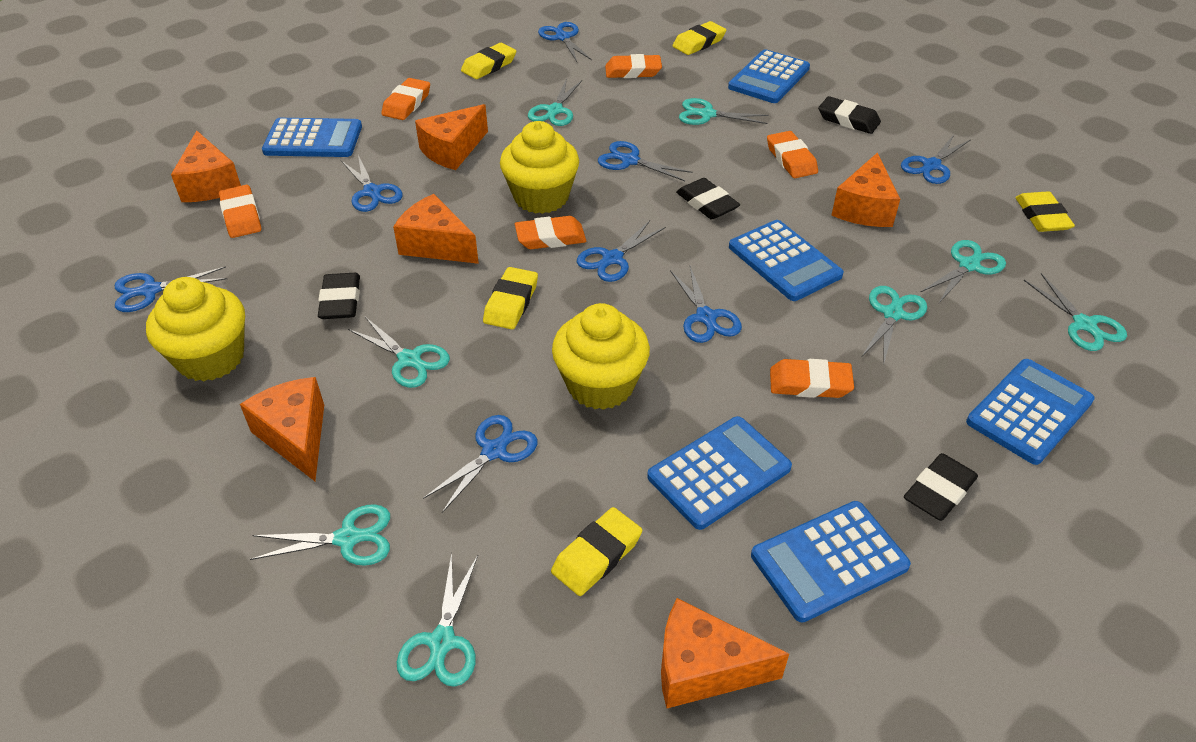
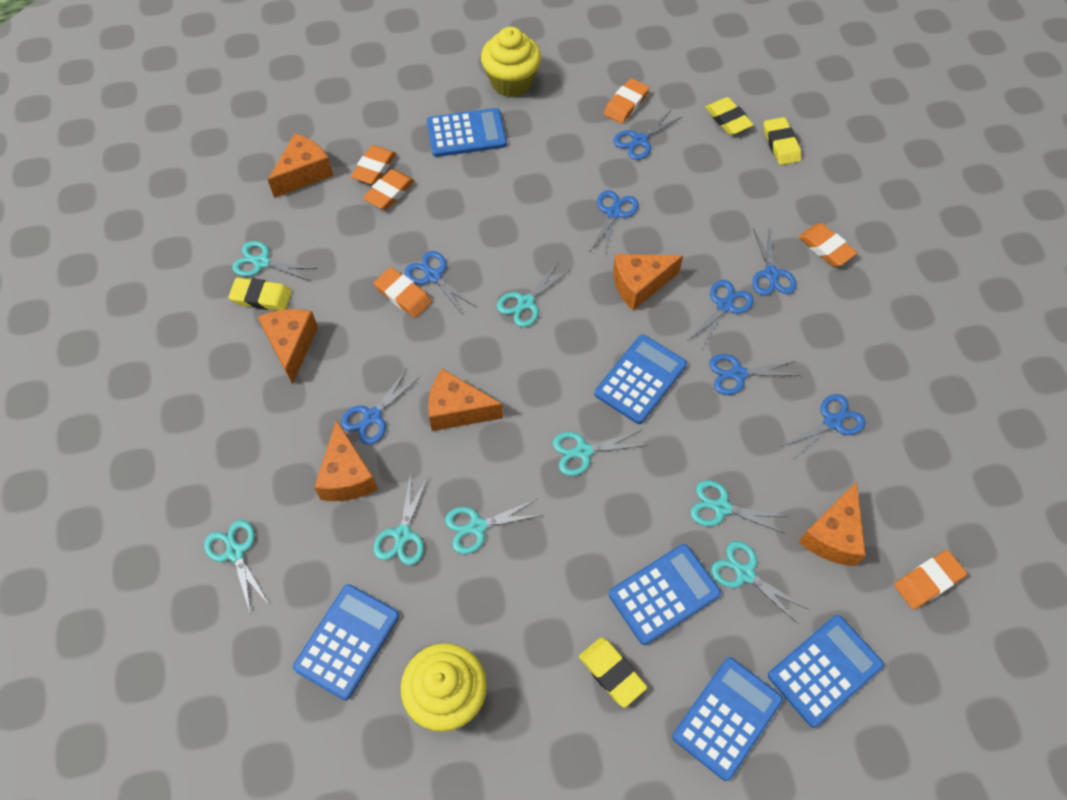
black eraser: 4 -> 0
yellow cupcake: 3 -> 2
yellow eraser: 5 -> 4

